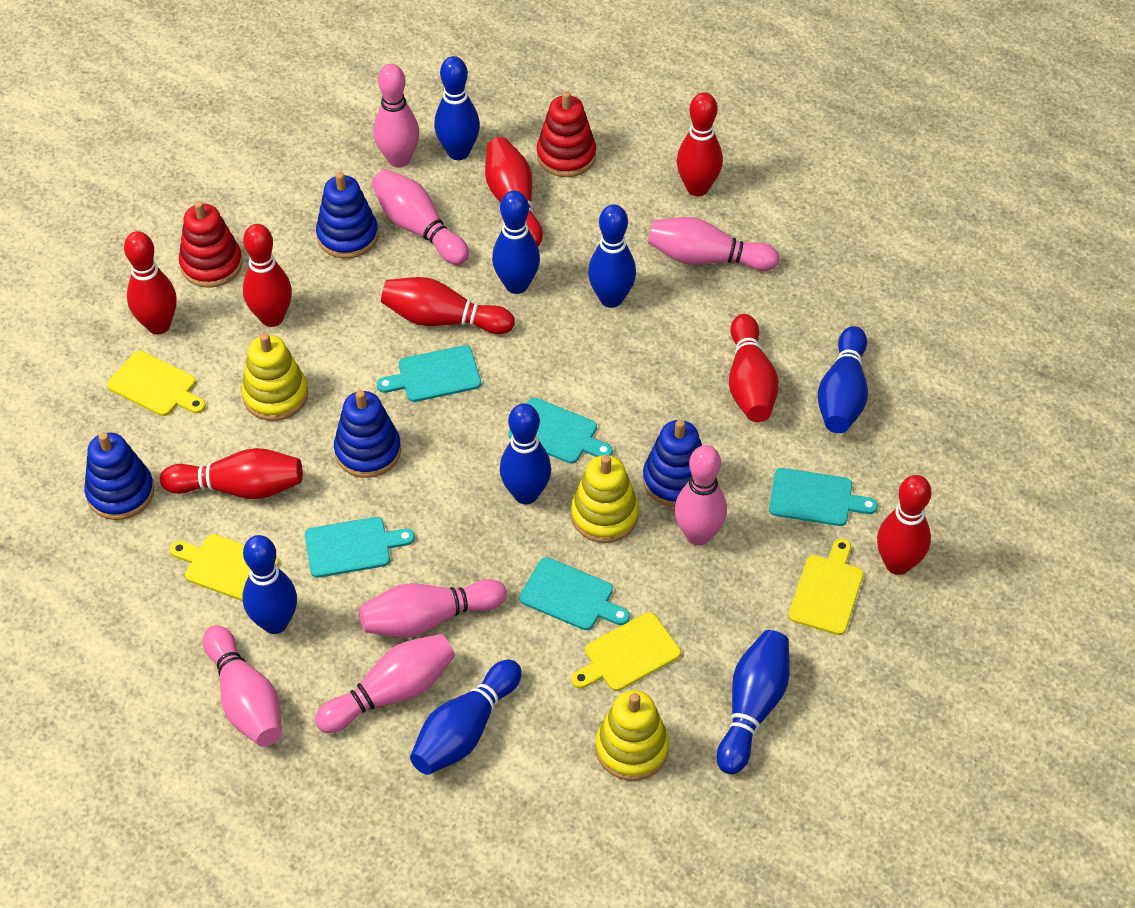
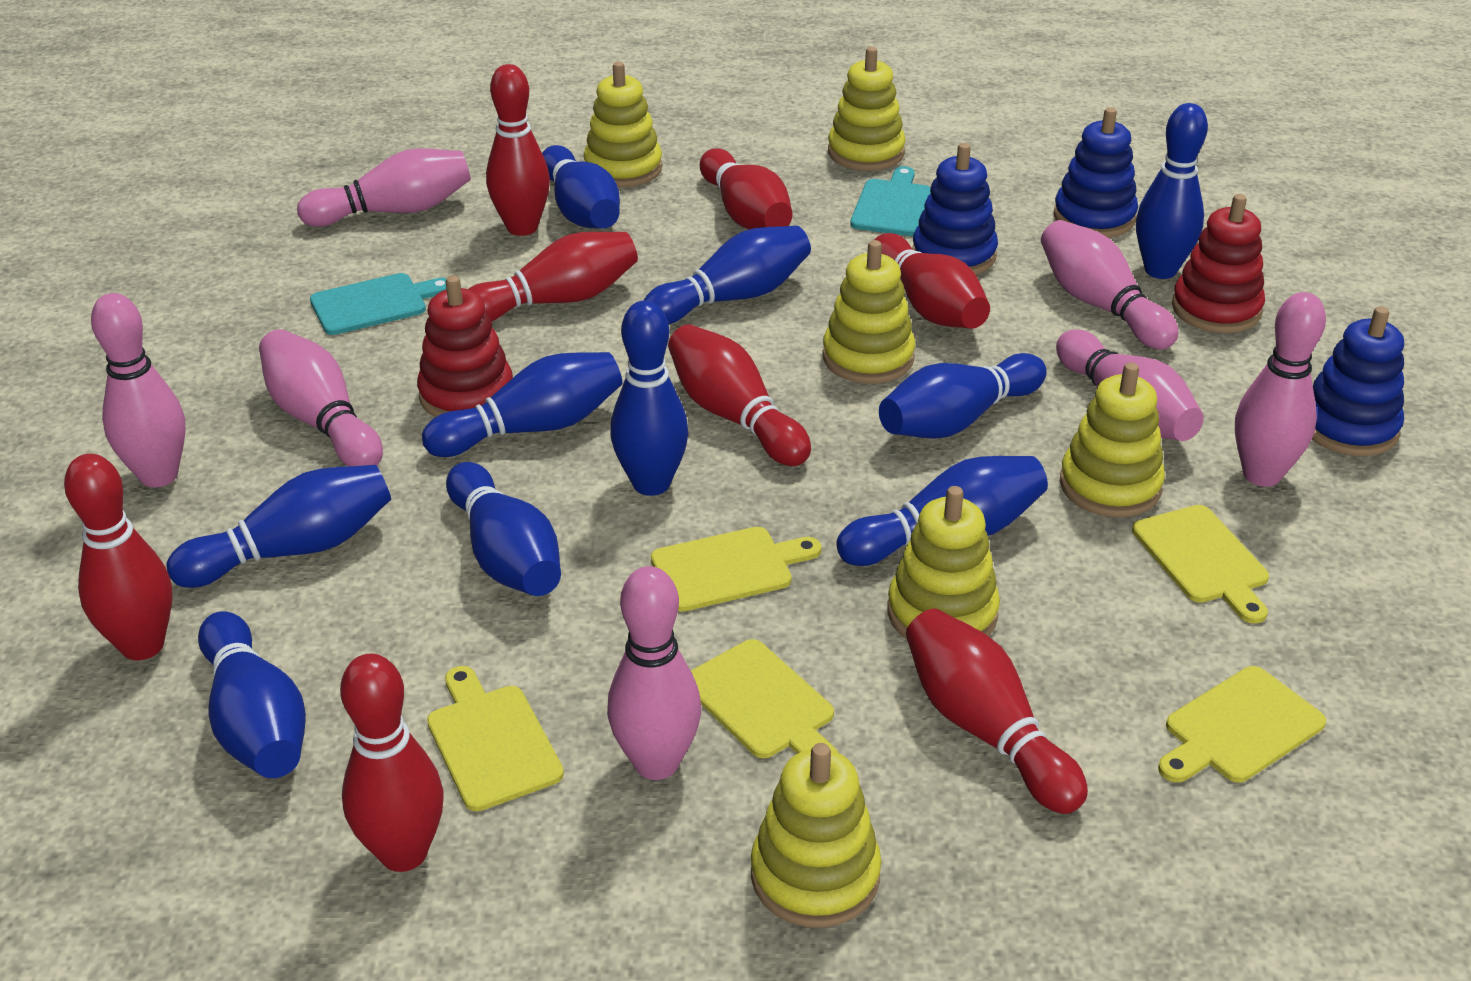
blue bowling pin: 8 -> 10
blue stacking toy: 4 -> 3
turquoise cutting board: 5 -> 2
yellow cutting board: 4 -> 5
yellow stacking toy: 3 -> 6

